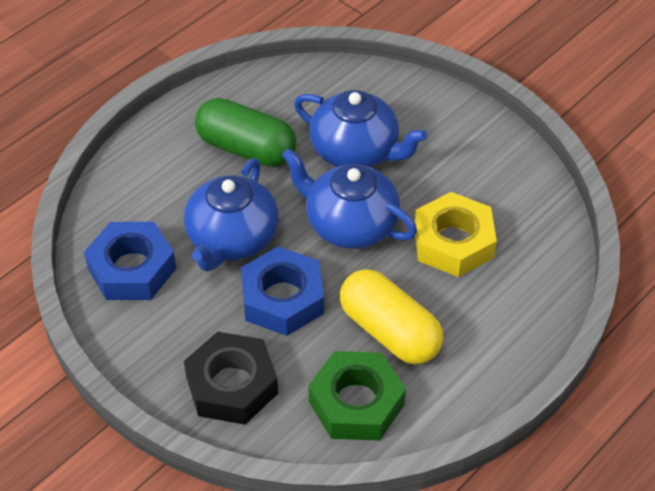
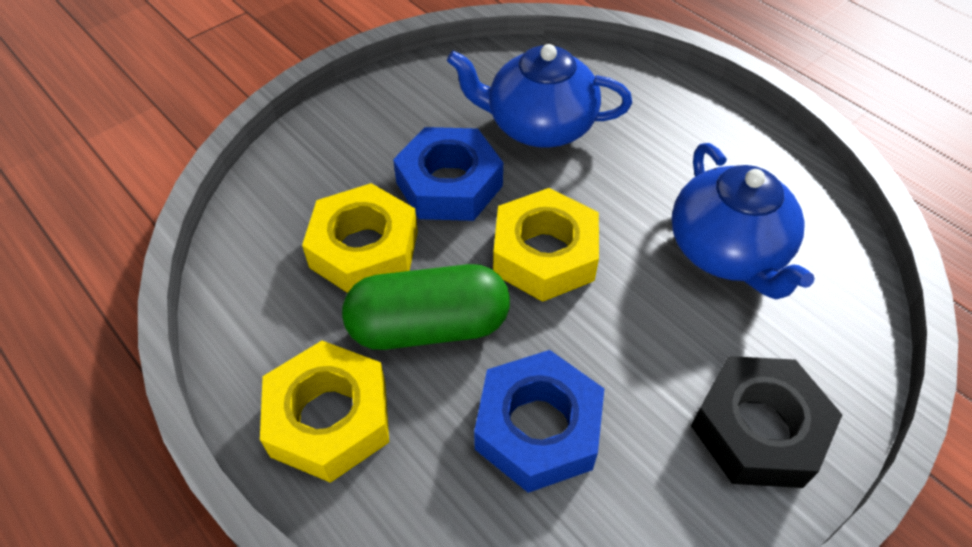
blue teapot: 3 -> 2
green nut: 1 -> 0
yellow capsule: 1 -> 0
yellow nut: 1 -> 3

